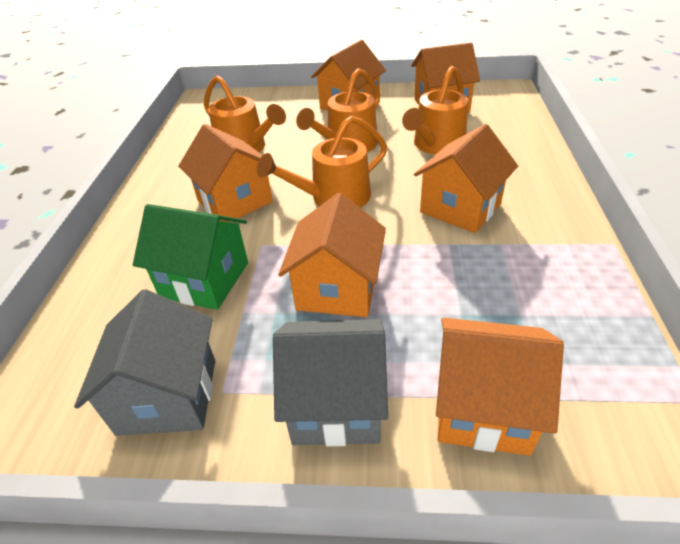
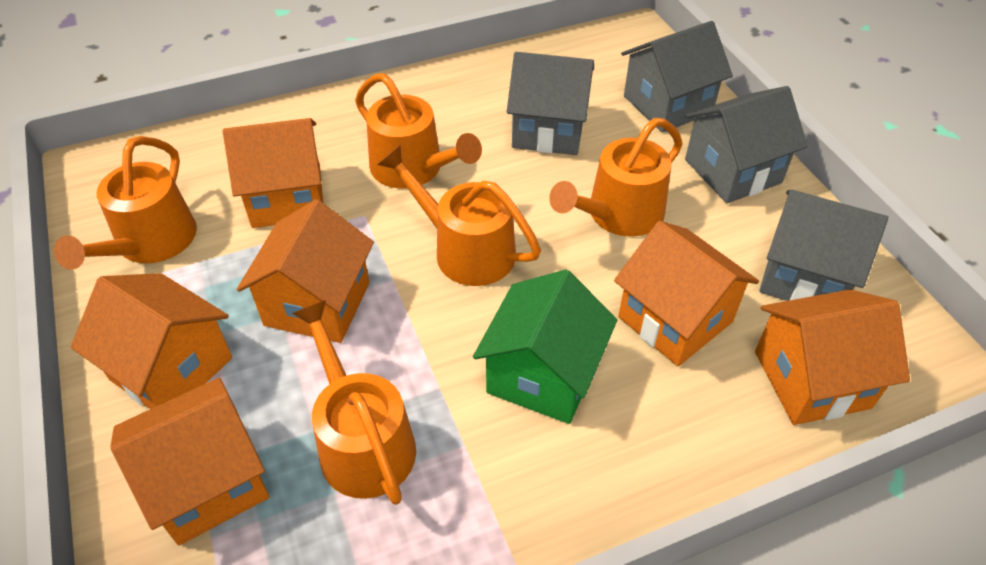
grey house: 2 -> 4
orange watering can: 4 -> 5

